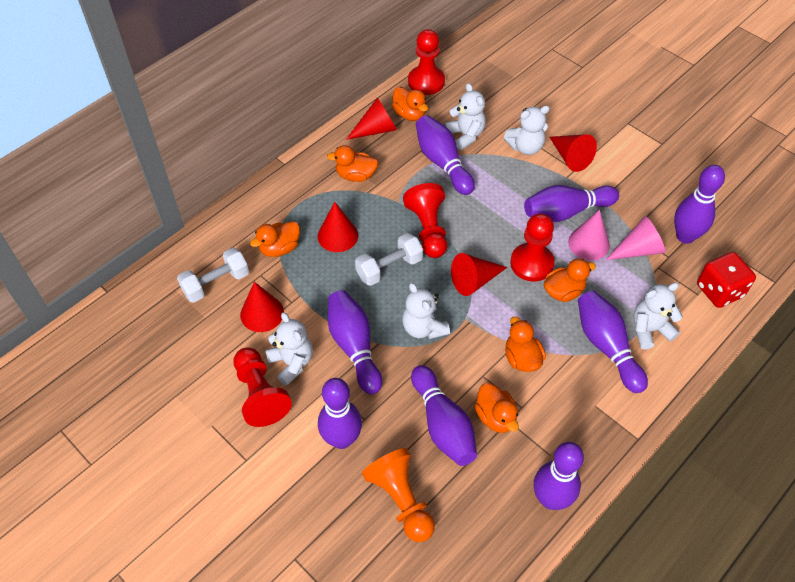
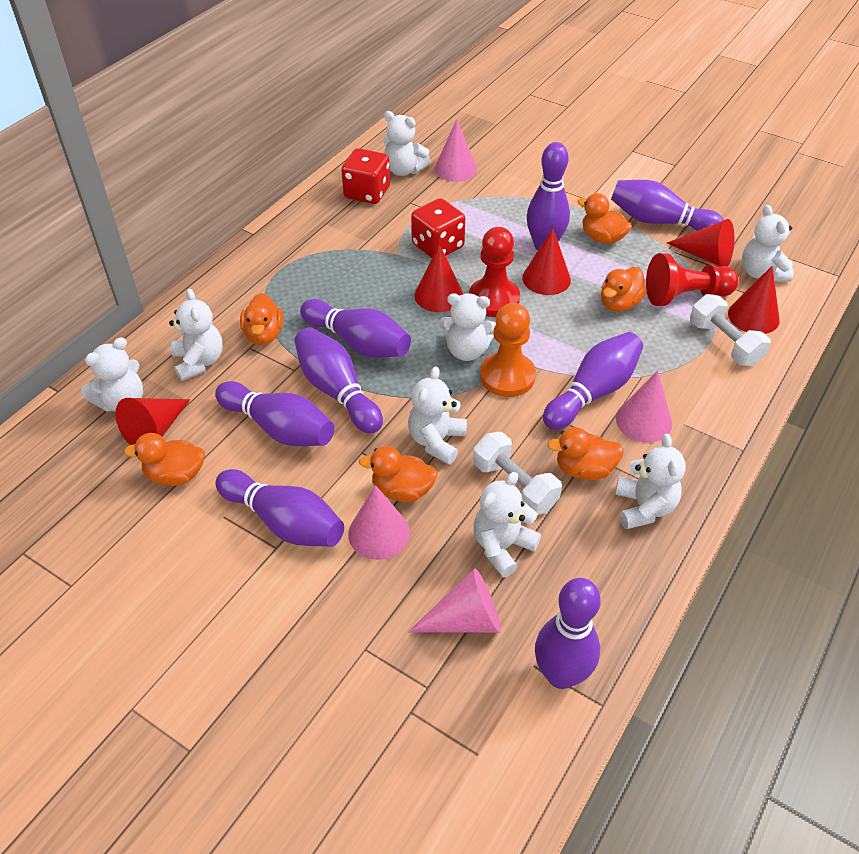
pink cone: 2 -> 4
red dice: 1 -> 2
red pawn: 4 -> 2
white teddy bear: 5 -> 8

